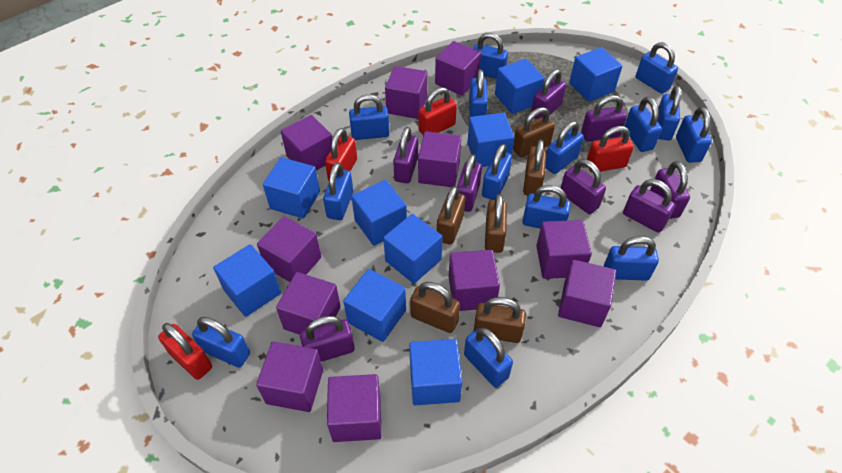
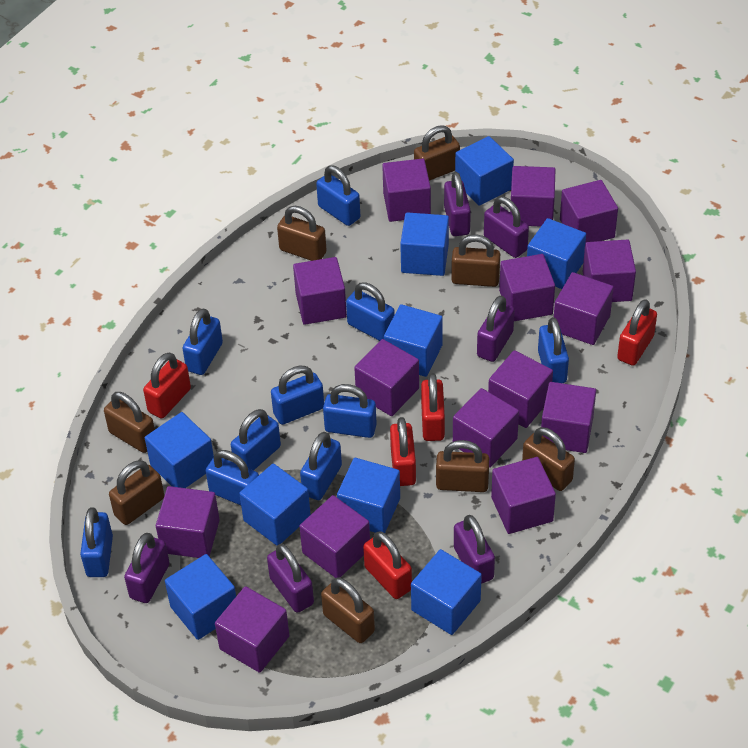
blue padlock: 14 -> 10
brown padlock: 6 -> 8
purple cube: 11 -> 15
purple padlock: 8 -> 6
red padlock: 4 -> 5

